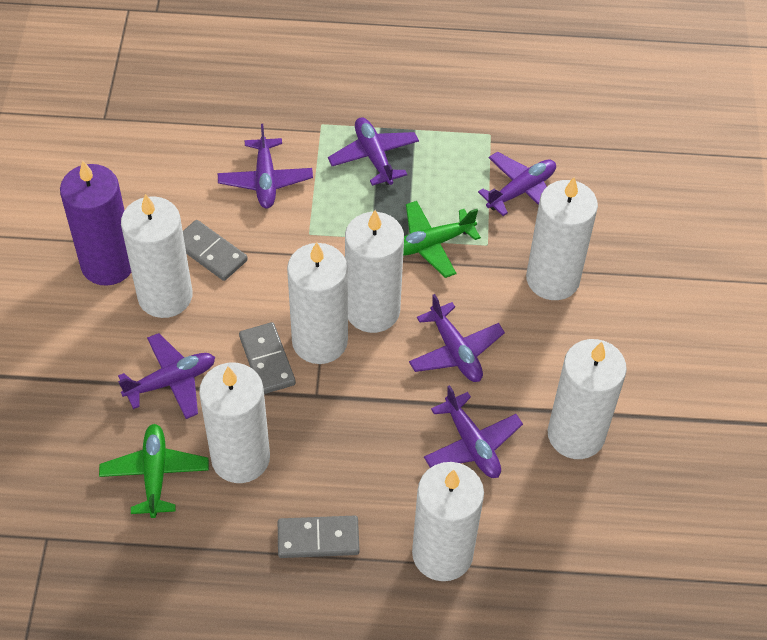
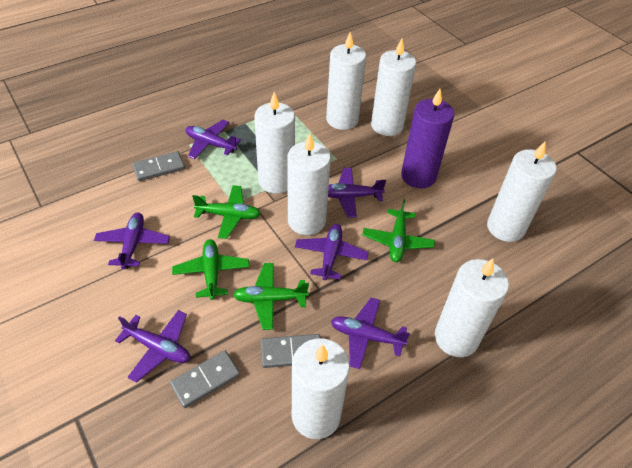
green plane: 2 -> 4

